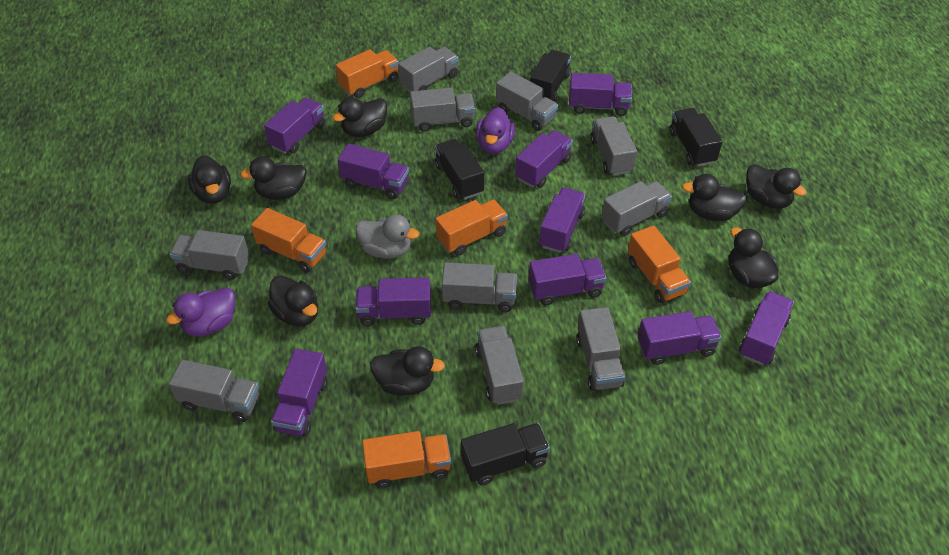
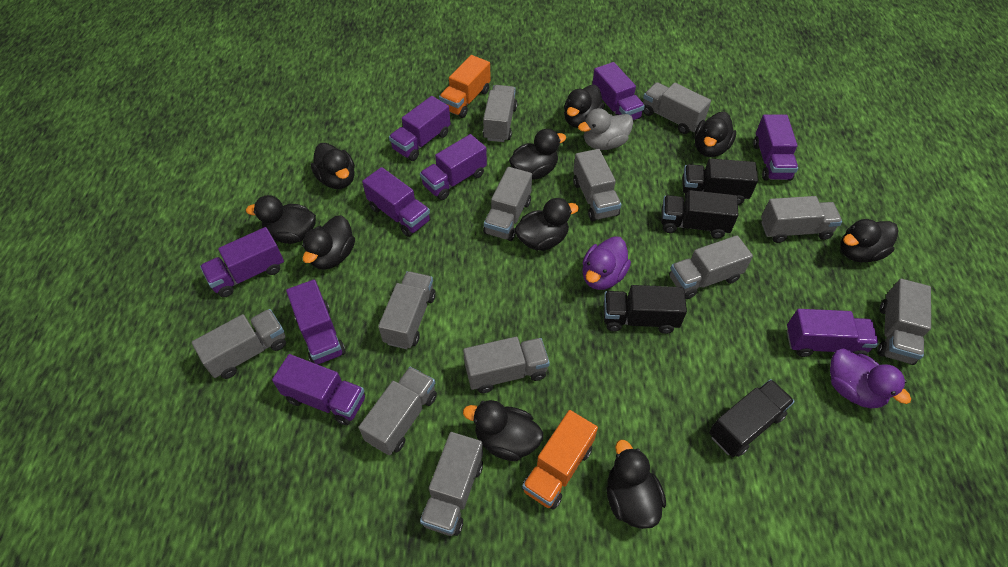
black duck: 8 -> 10
grey truck: 10 -> 12
orange truck: 5 -> 2
purple truck: 10 -> 9

